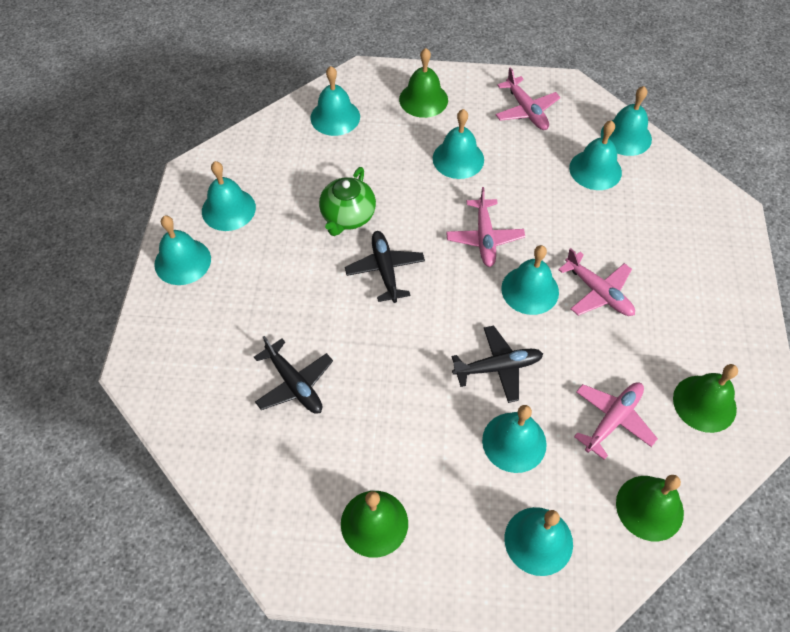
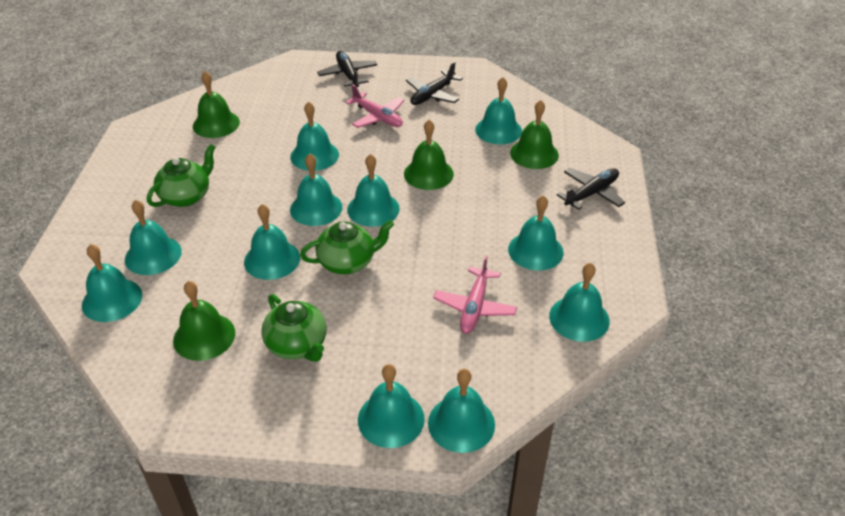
green teapot: 1 -> 3
pink plane: 4 -> 2
turquoise bell: 9 -> 11

